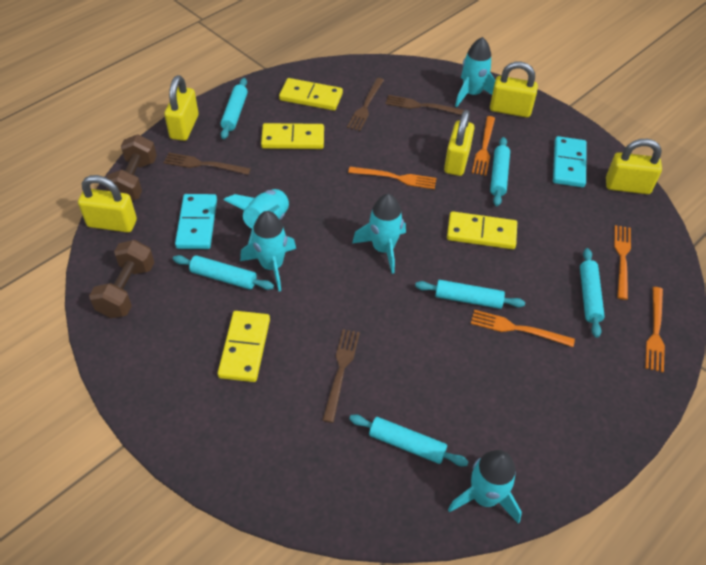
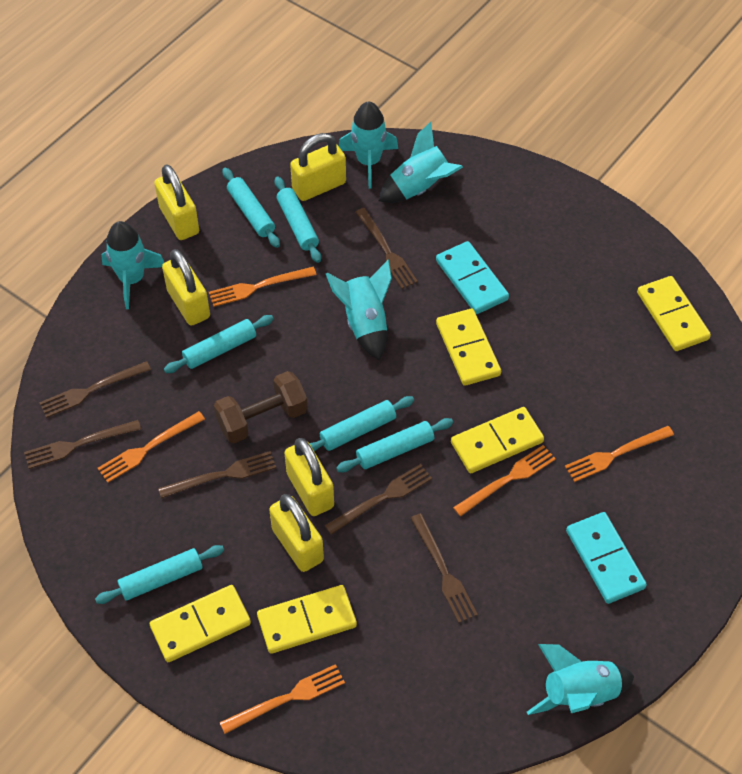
brown dumbbell: 2 -> 1
brown fork: 4 -> 6
yellow domino: 4 -> 5

